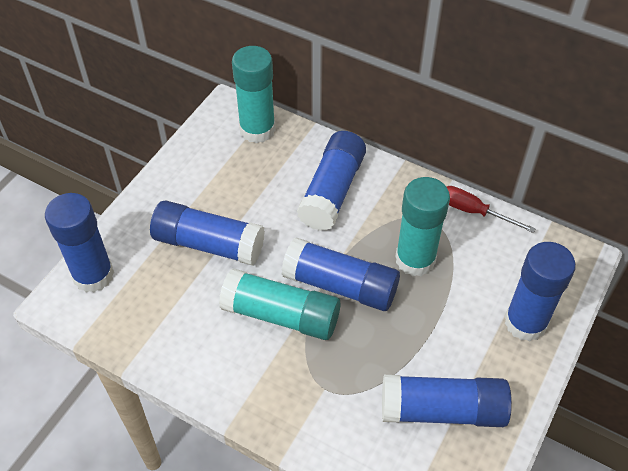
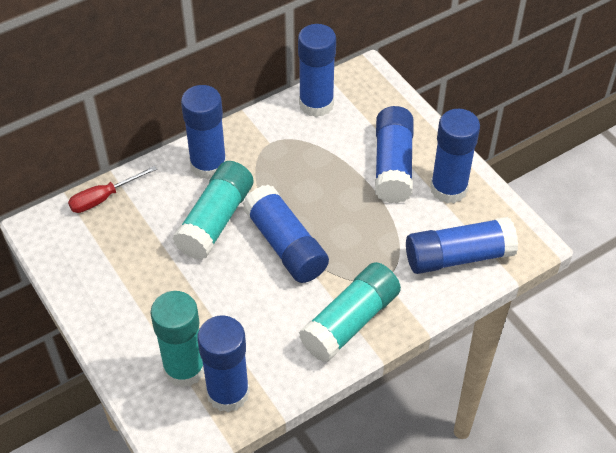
blue glue stick: 6 -> 7

